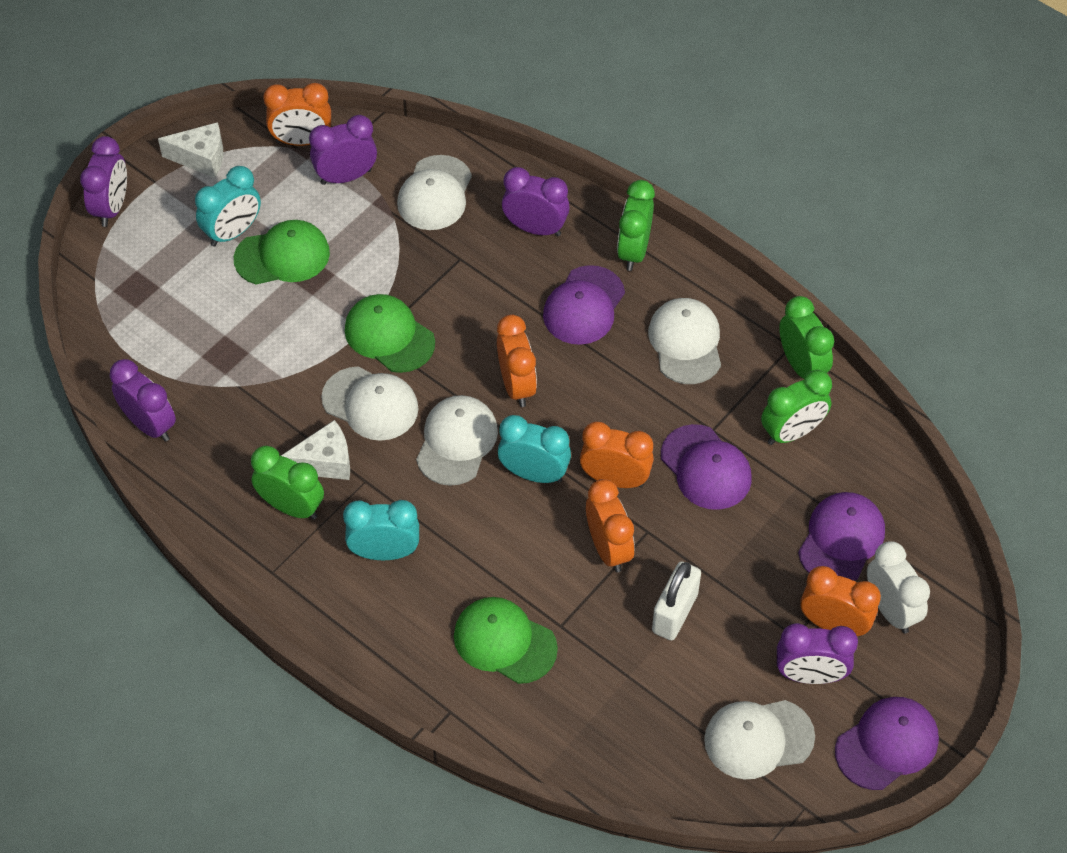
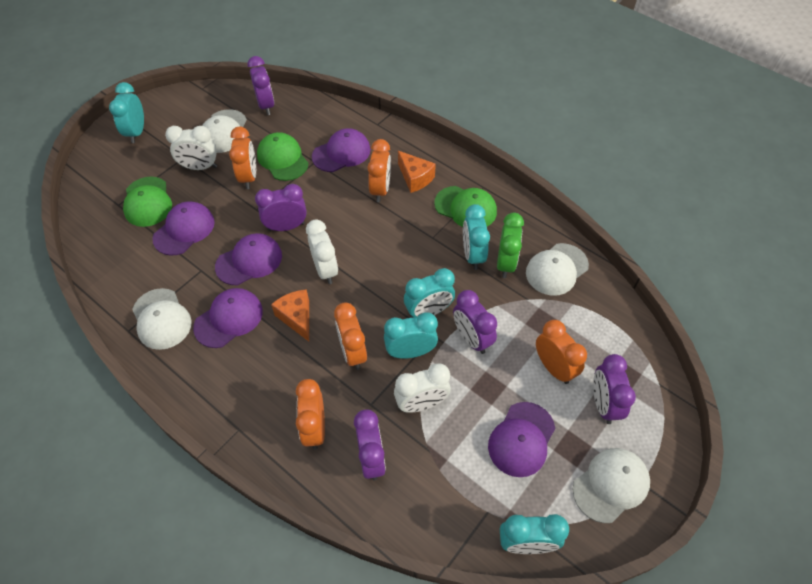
green clock: 4 -> 1
orange cheese: 0 -> 2
purple cap: 4 -> 5
turquoise clock: 3 -> 5
white cap: 5 -> 4
white cheese: 2 -> 0
white clock: 1 -> 3
white padlock: 1 -> 0

